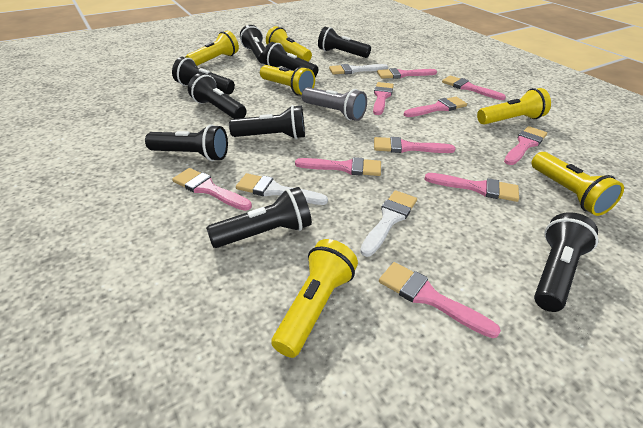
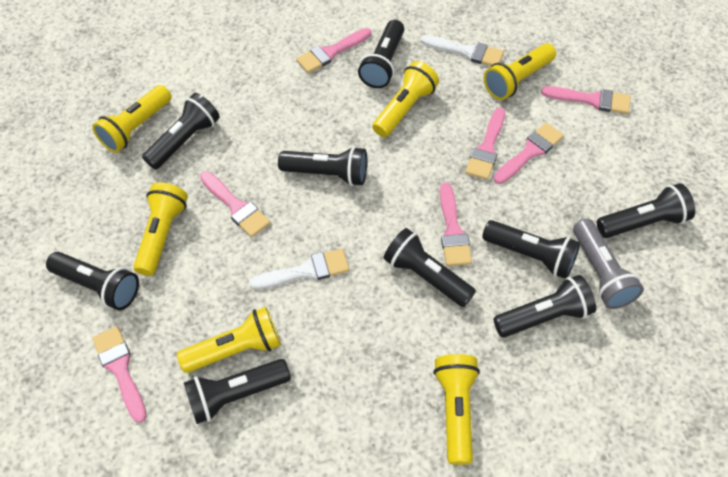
pink brush: 10 -> 7
white brush: 3 -> 2

